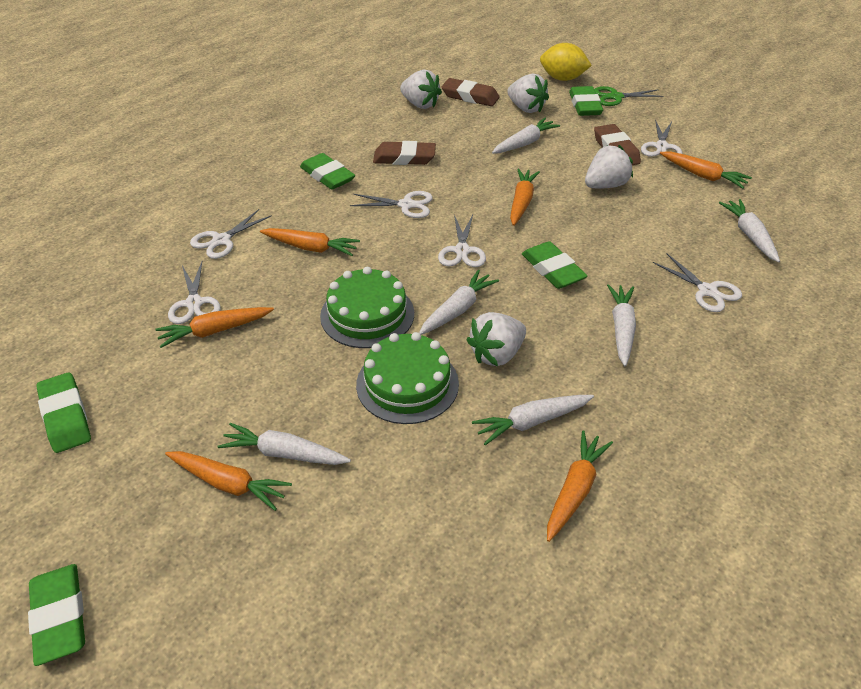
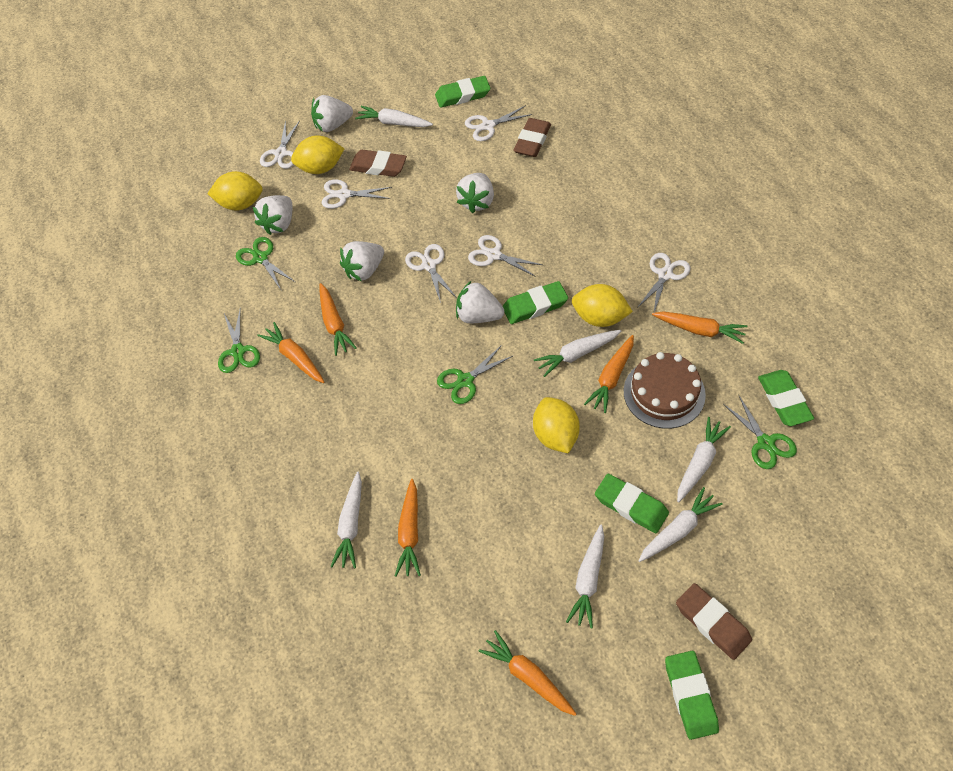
brown cake: 0 -> 1
green cake: 2 -> 0
green scissors: 1 -> 4
white strawberry: 4 -> 5
yellow lemon: 1 -> 4

